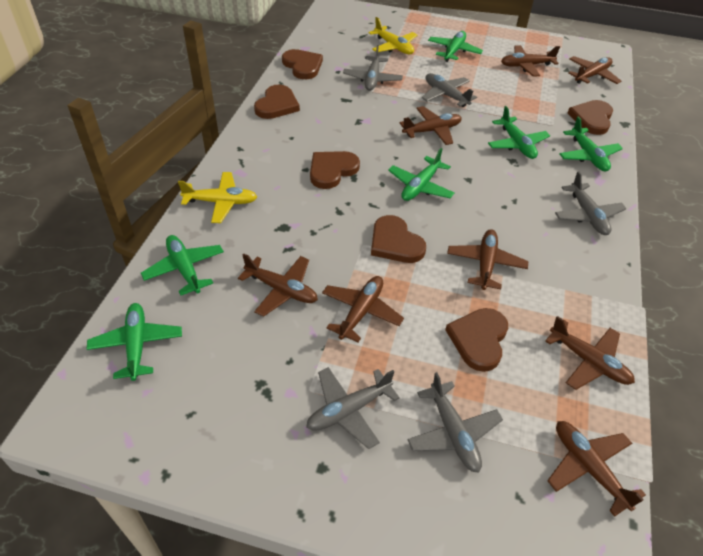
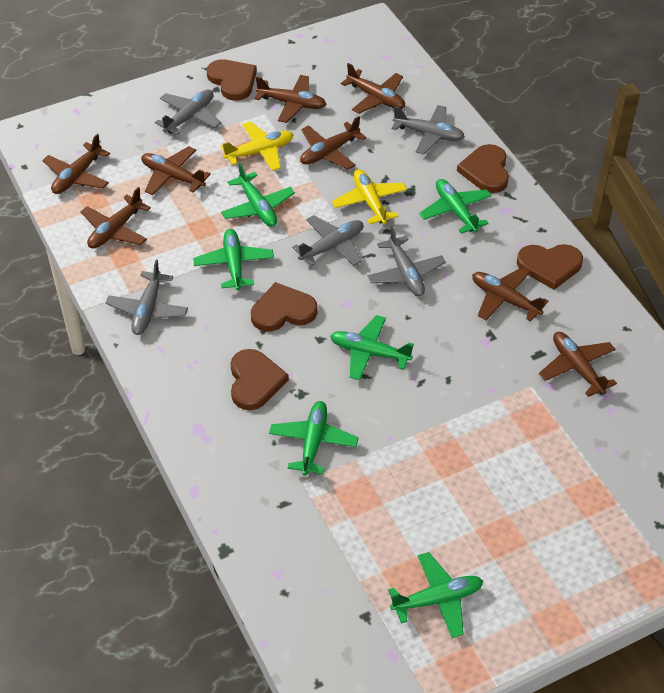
brown heart: 6 -> 5

